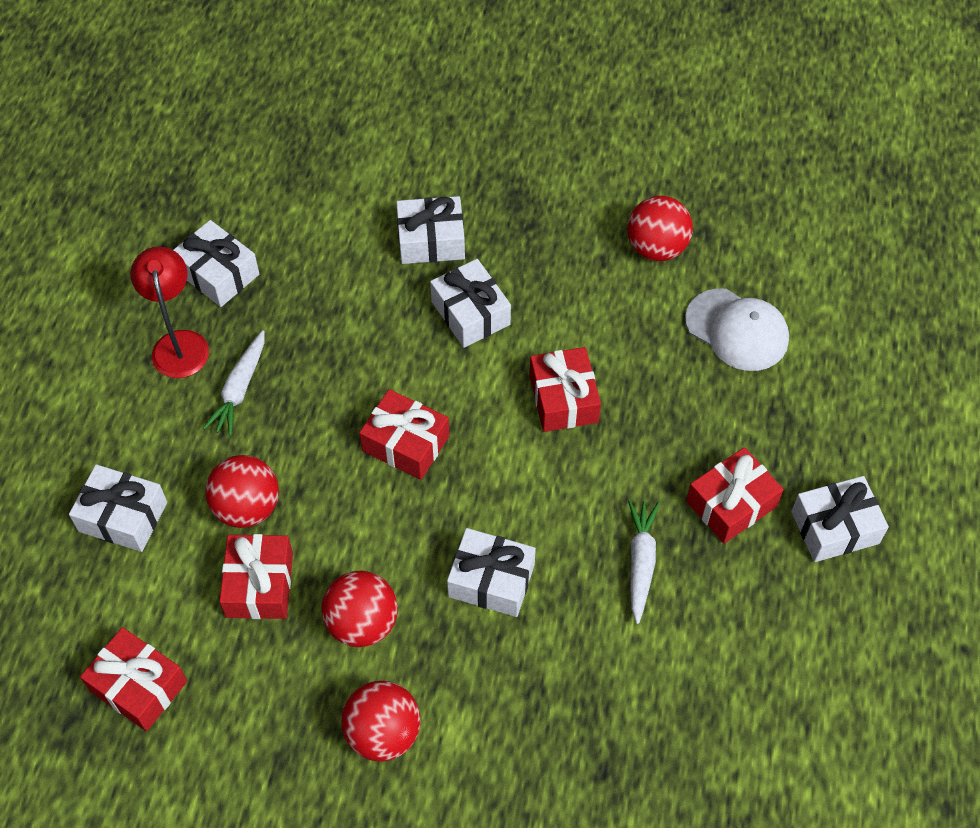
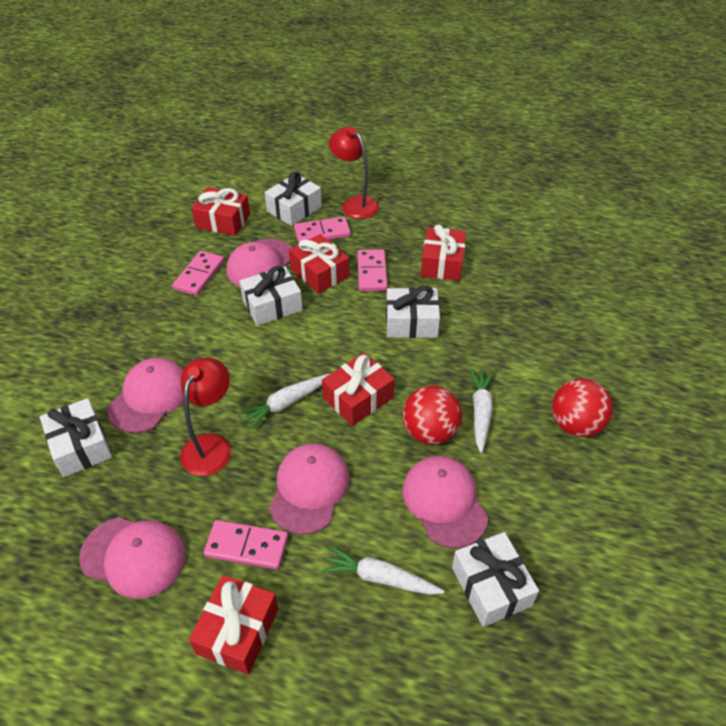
pink cap: 0 -> 5
pink domino: 0 -> 4
red ball: 4 -> 2
red lamp: 1 -> 2
white cap: 1 -> 0
white carrot: 2 -> 3
white gift: 6 -> 5

